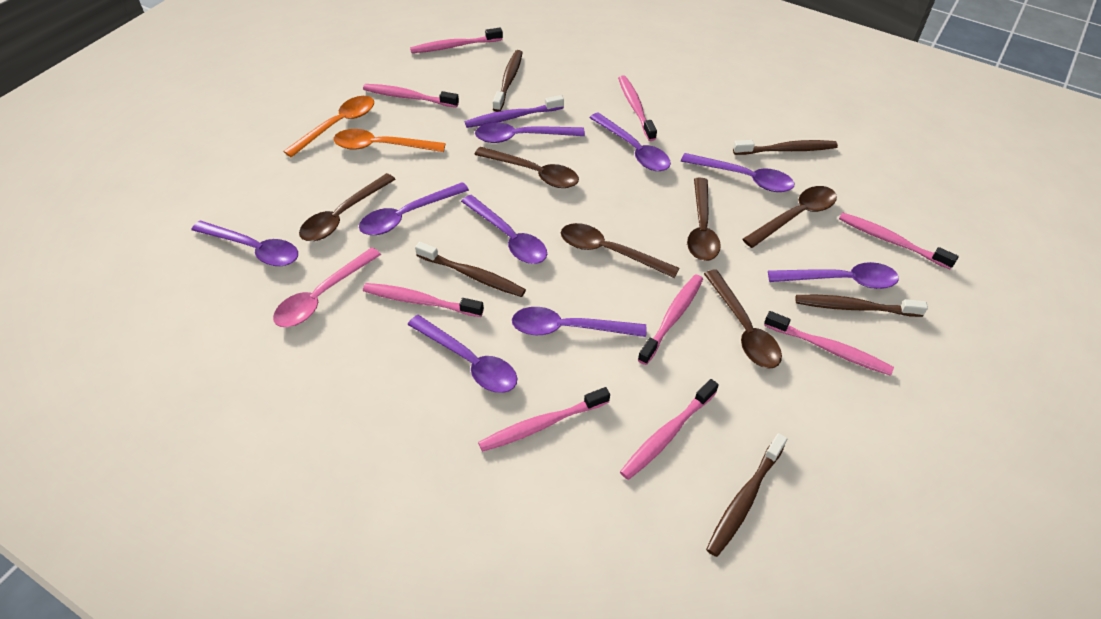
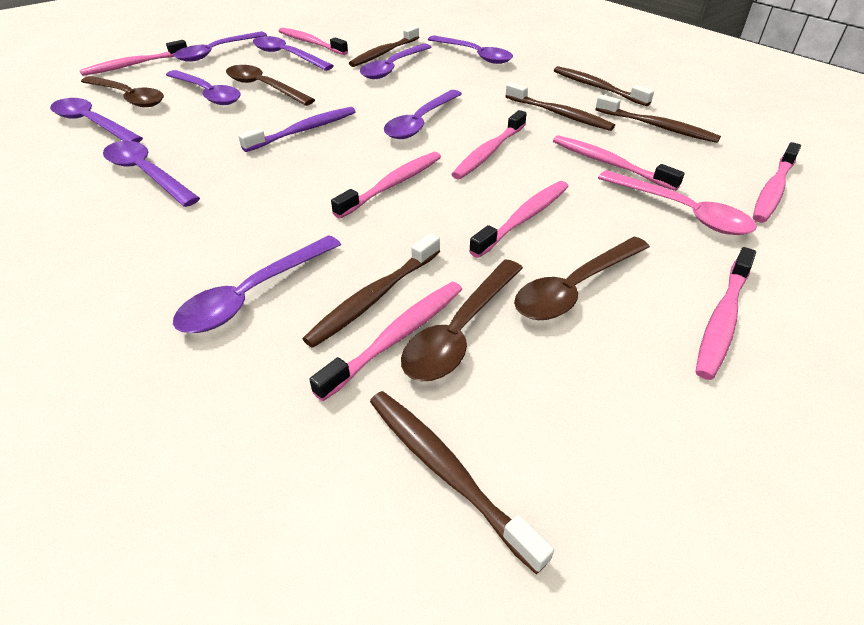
brown spoon: 6 -> 4
brown toothbrush: 5 -> 6
orange spoon: 2 -> 0

